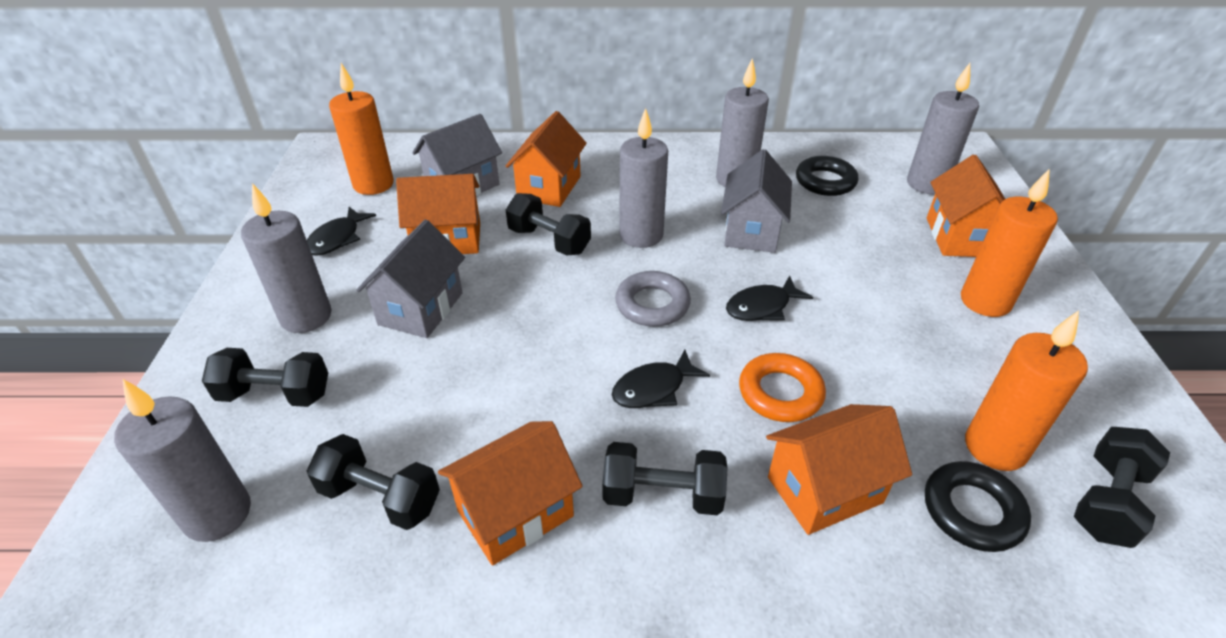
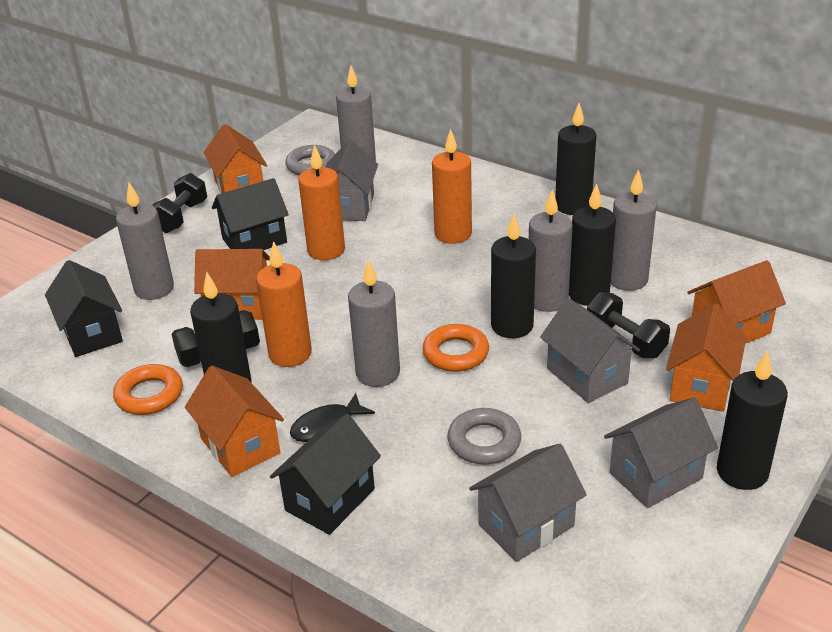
black candle: 0 -> 5
black dumbbell: 5 -> 3
black fish: 3 -> 1
black house: 0 -> 3
black ring: 2 -> 0
grey house: 3 -> 4
grey ring: 1 -> 2
orange ring: 1 -> 2

